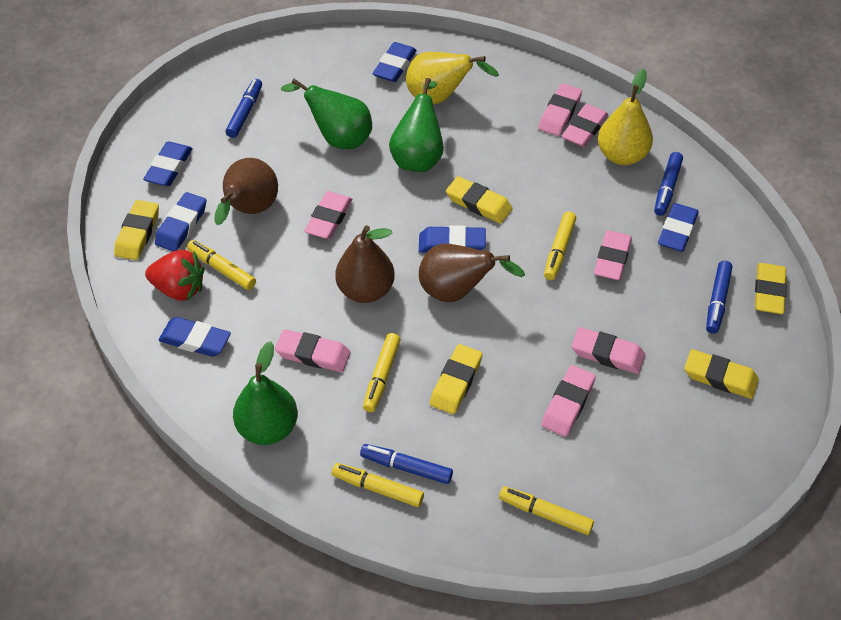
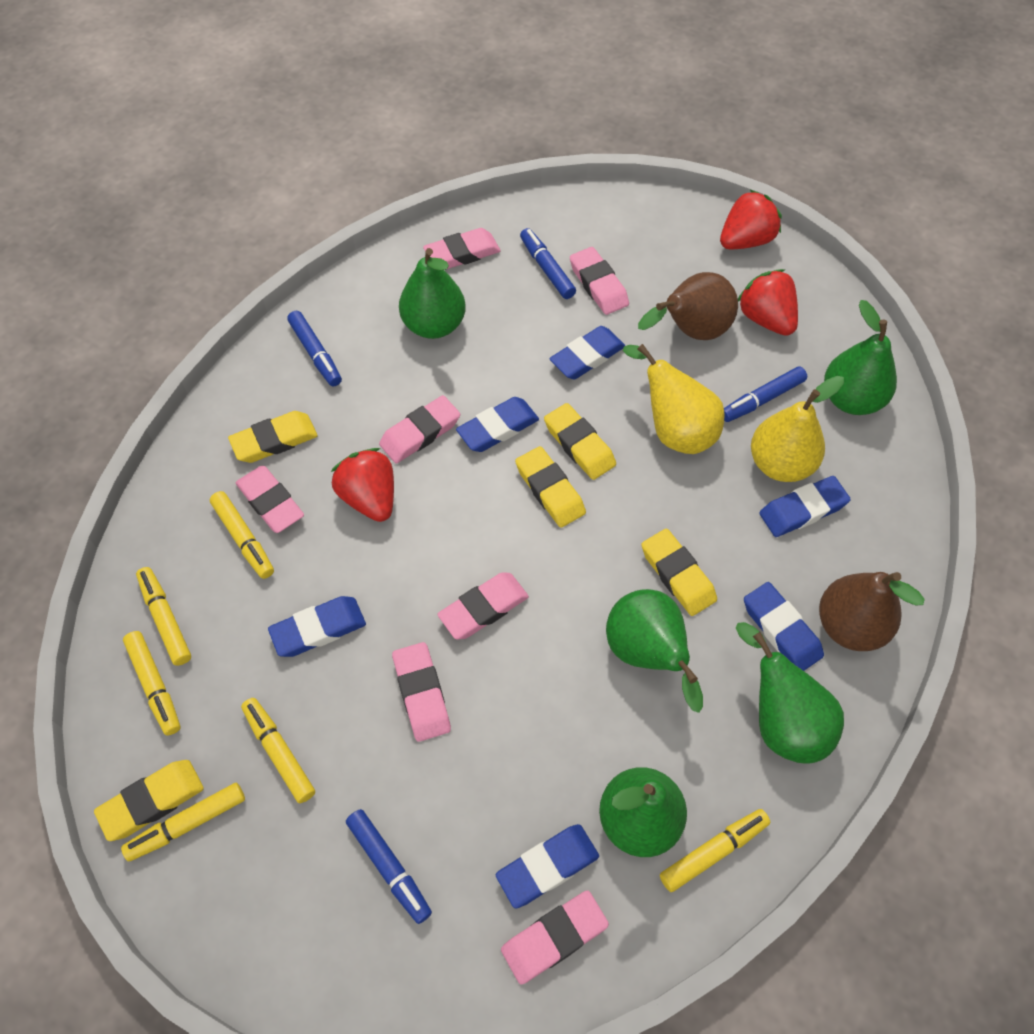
brown pear: 3 -> 2
green pear: 3 -> 5
red strawberry: 1 -> 3
yellow marker: 5 -> 6

